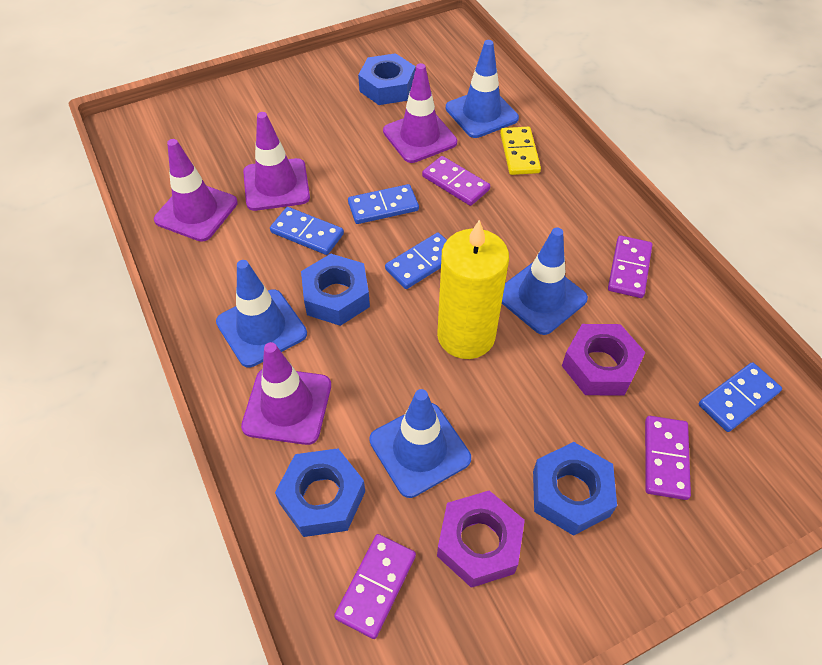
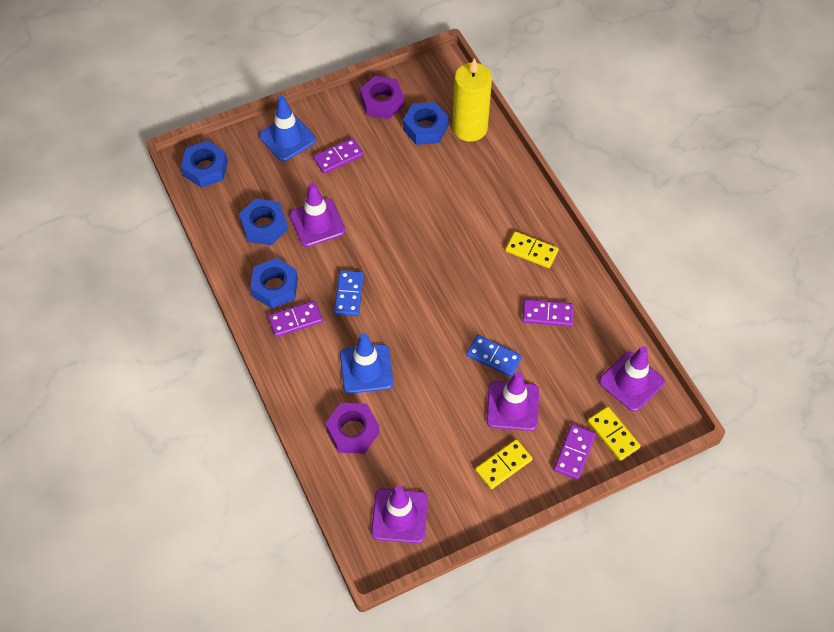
blue domino: 4 -> 2
blue traffic cone: 4 -> 2
yellow domino: 1 -> 3

